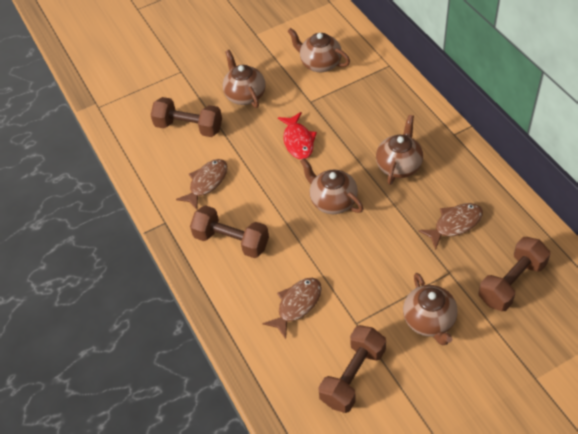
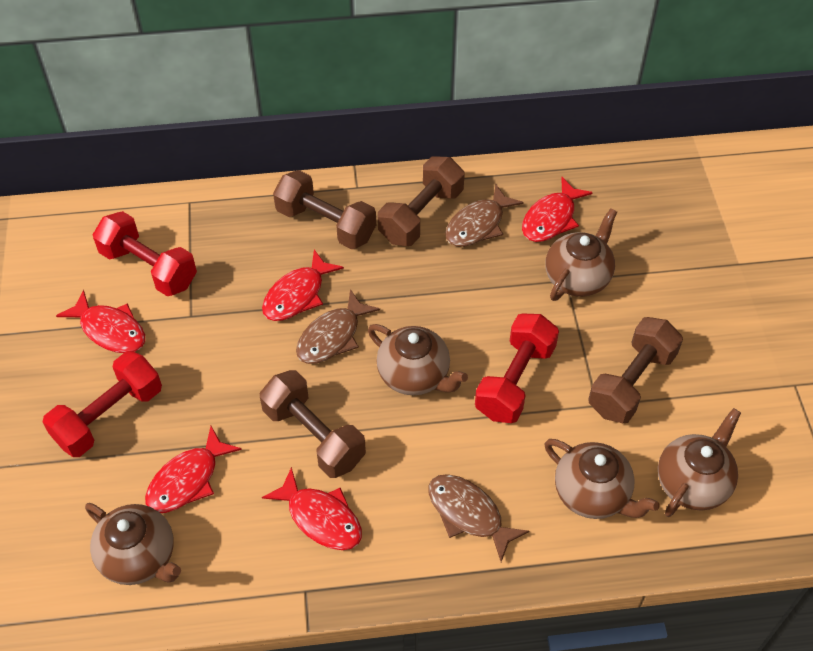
red dumbbell: 0 -> 3
red fish: 1 -> 5

